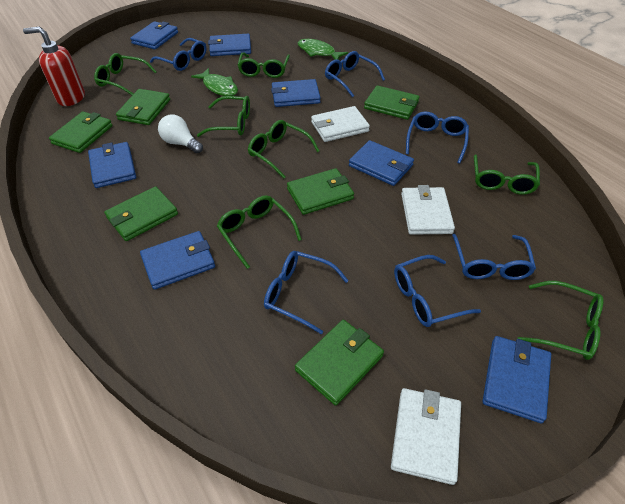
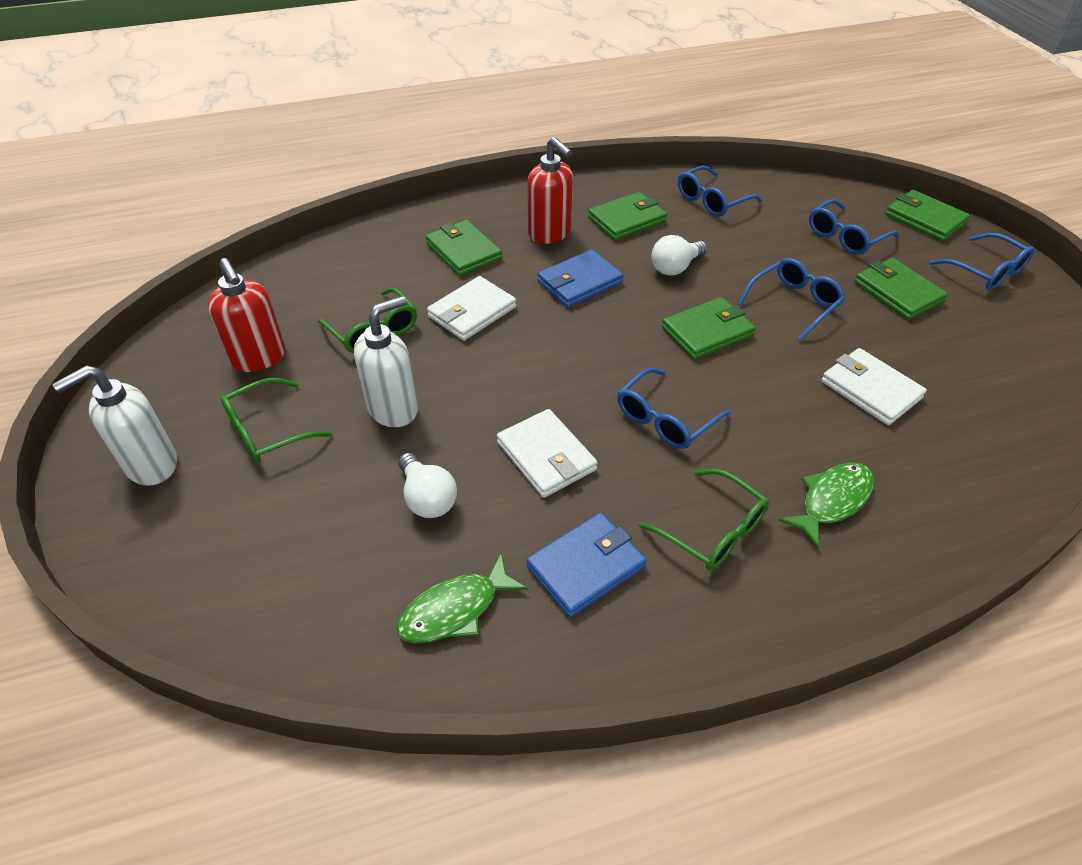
blue glasses: 6 -> 5
blue wallet: 7 -> 2
green glasses: 7 -> 3
green wallet: 6 -> 5
red soap dispenser: 1 -> 2
white light bulb: 1 -> 2
white soap dispenser: 0 -> 2

